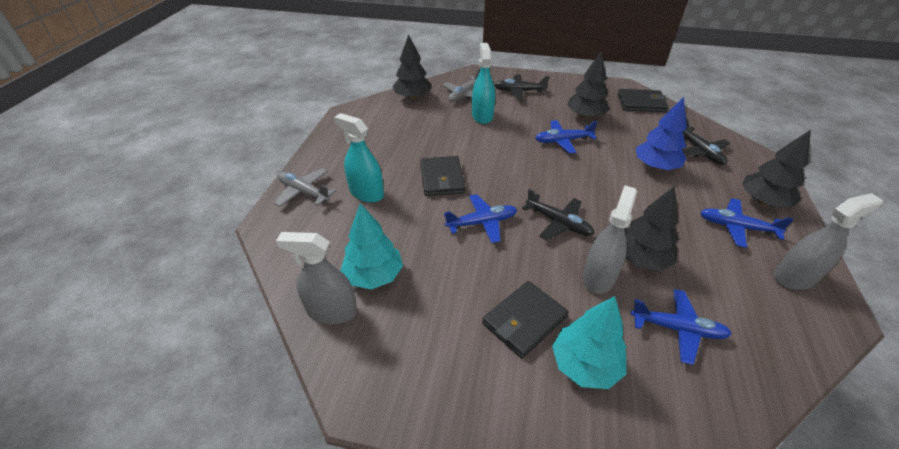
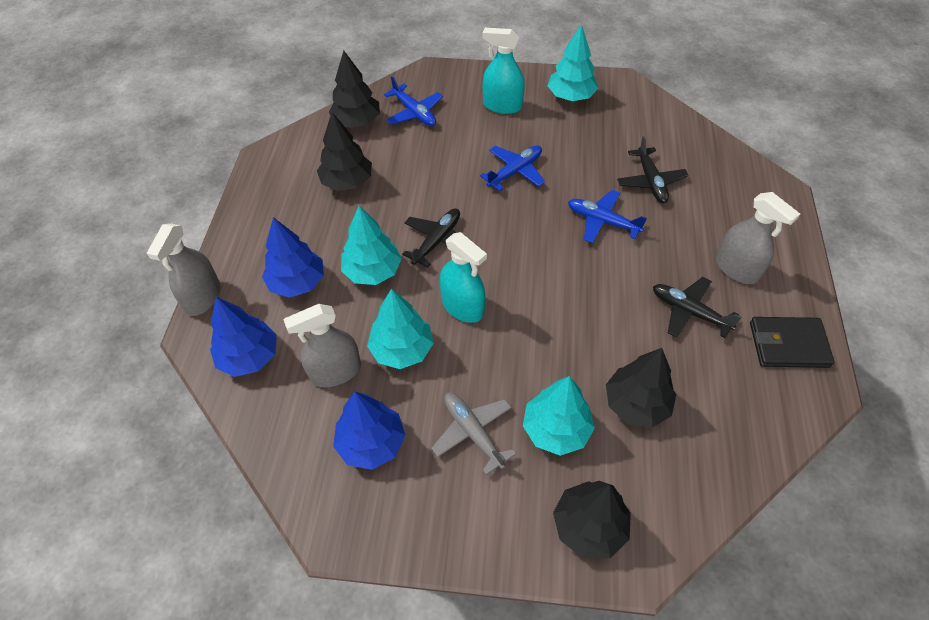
black wallet: 3 -> 1
blue plane: 4 -> 3
blue tree: 1 -> 3
grey plane: 2 -> 1
turquoise tree: 2 -> 4

